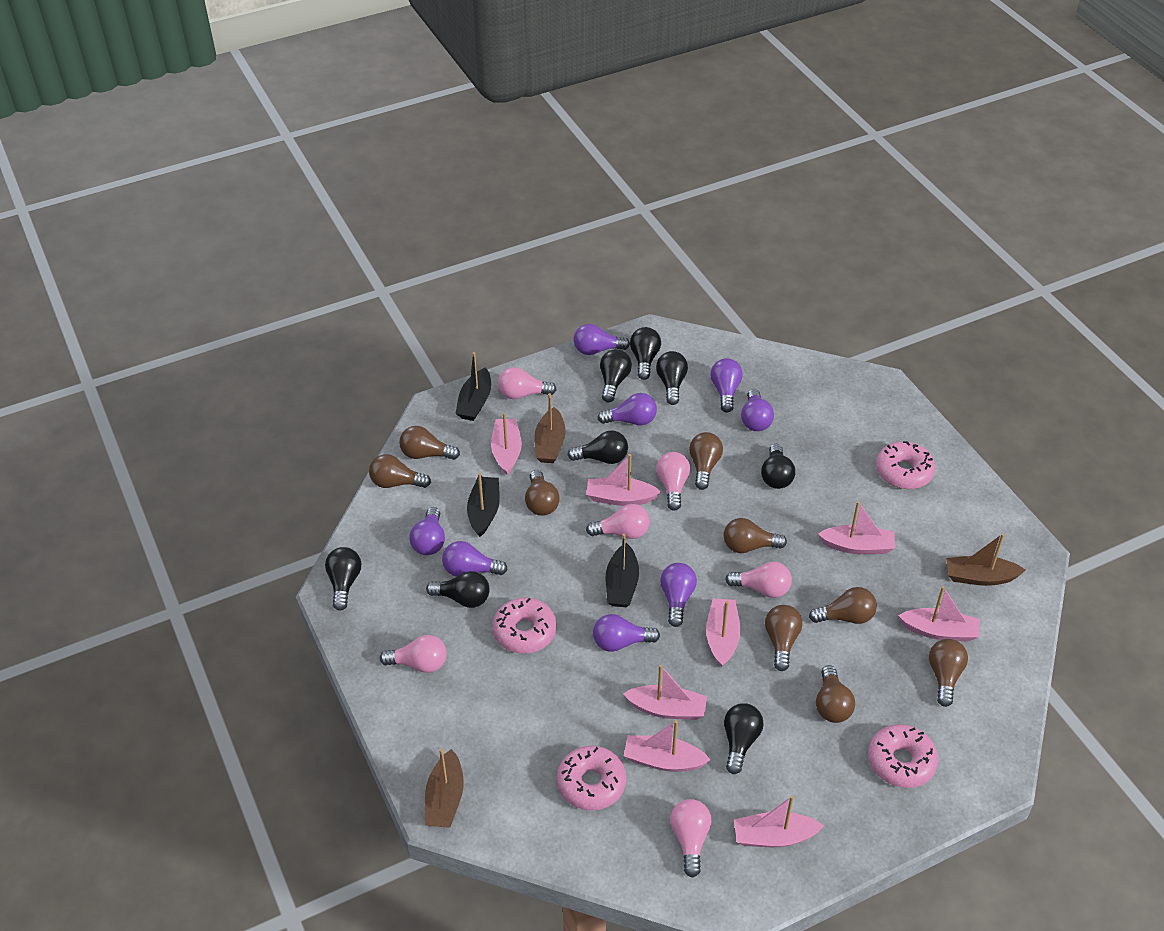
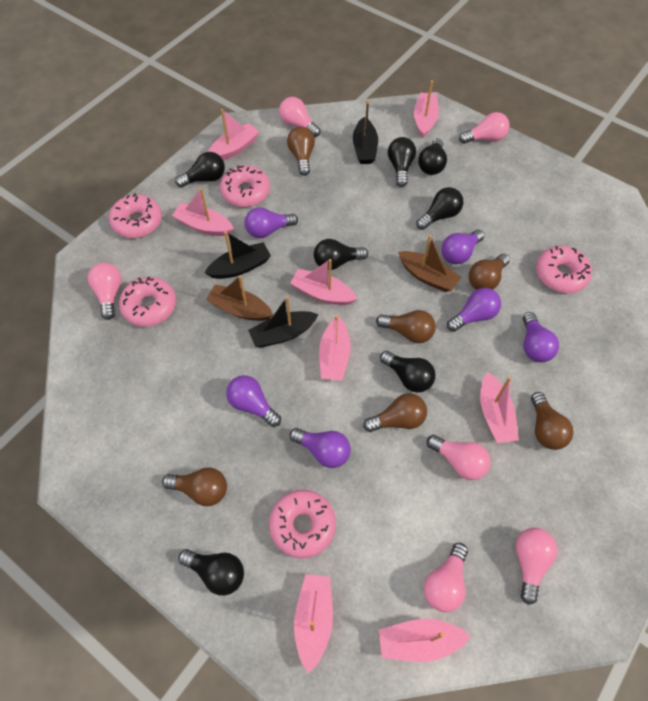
black light bulb: 8 -> 7
brown boat: 3 -> 2
brown light bulb: 9 -> 6
pink donut: 4 -> 5
purple light bulb: 8 -> 6

